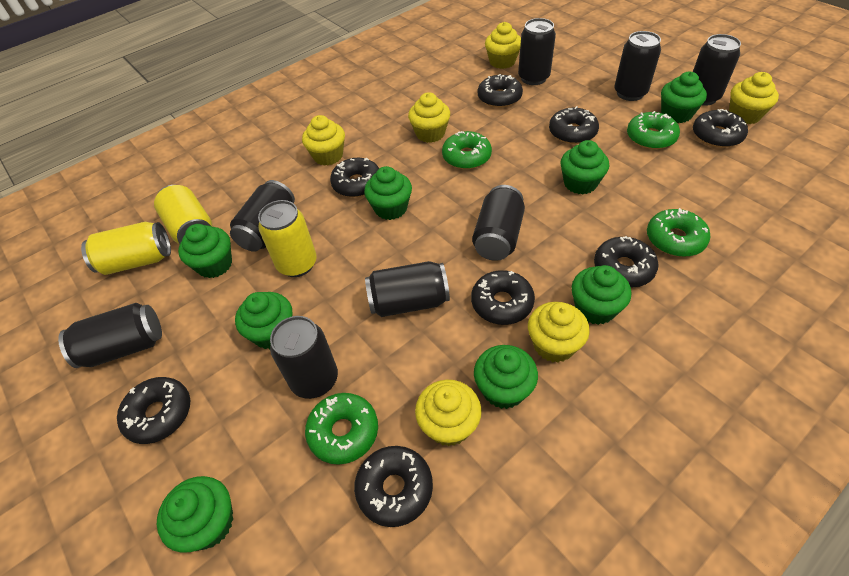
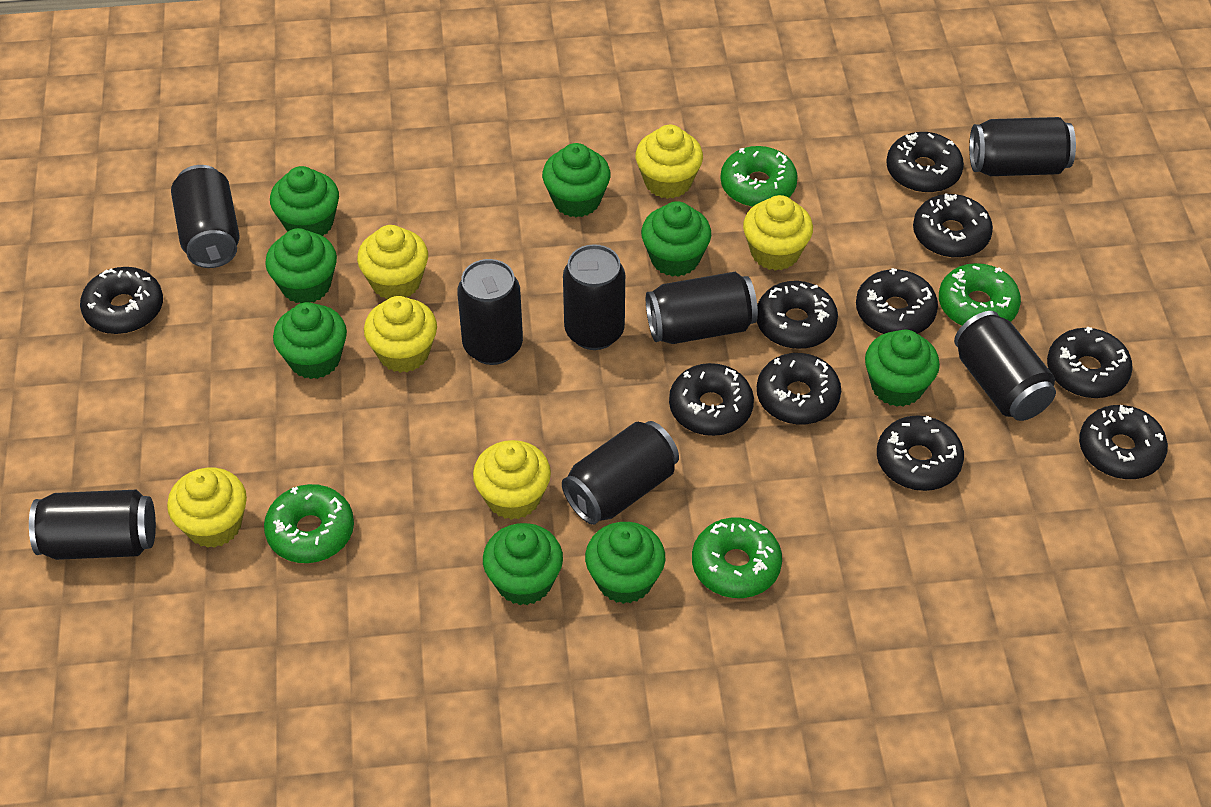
black donut: 8 -> 10
yellow can: 3 -> 0

